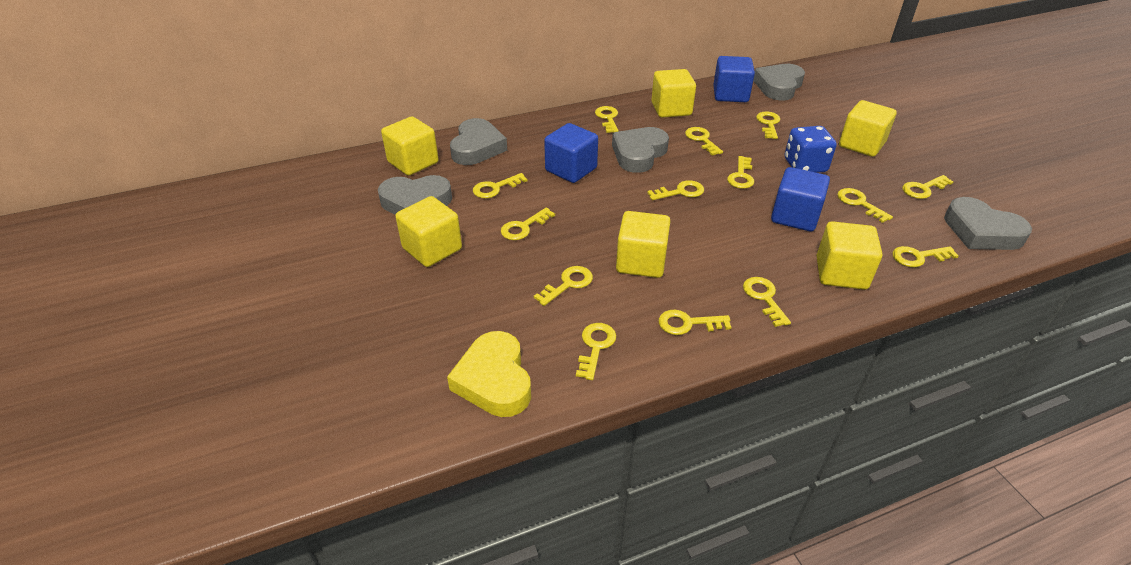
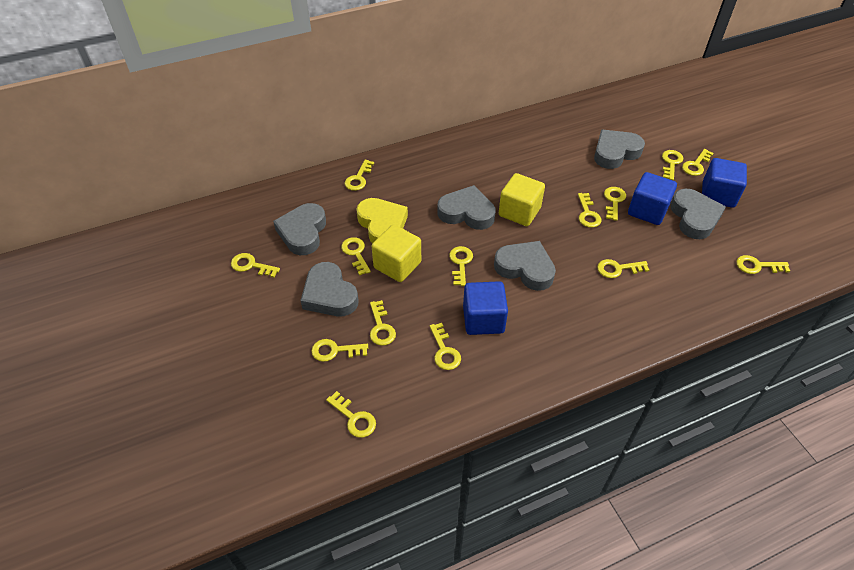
blue dice: 1 -> 0
grey heart: 5 -> 6
yellow cube: 6 -> 2

